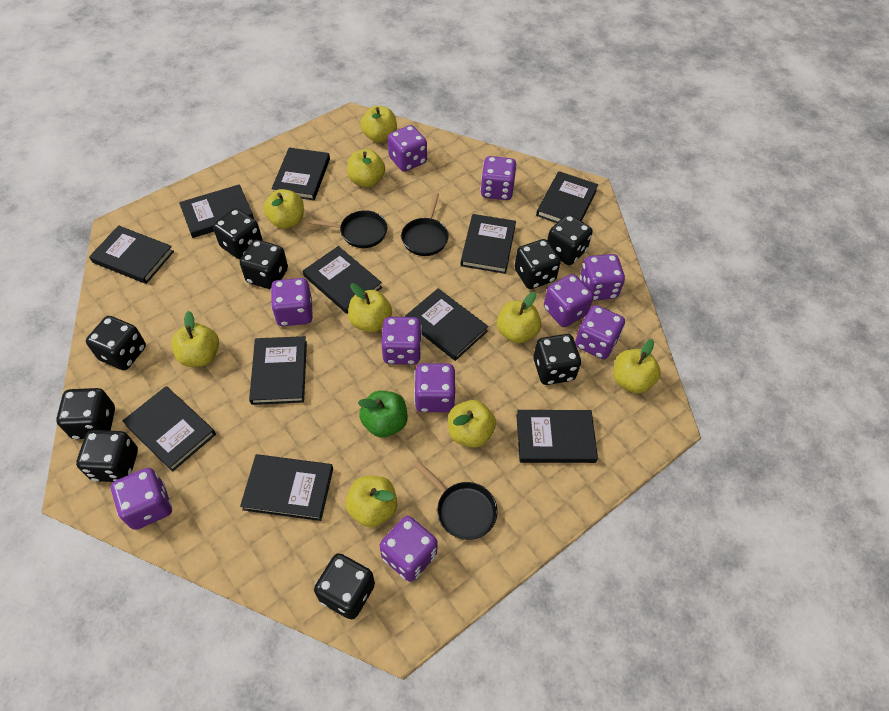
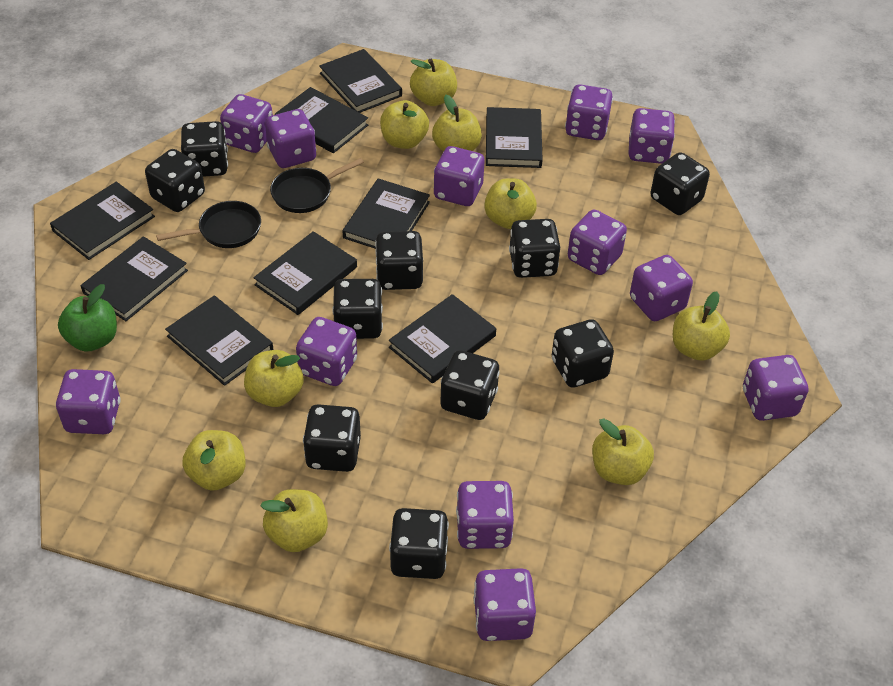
black book: 11 -> 9
black dice: 9 -> 10
black pan: 3 -> 2
purple dice: 10 -> 12

